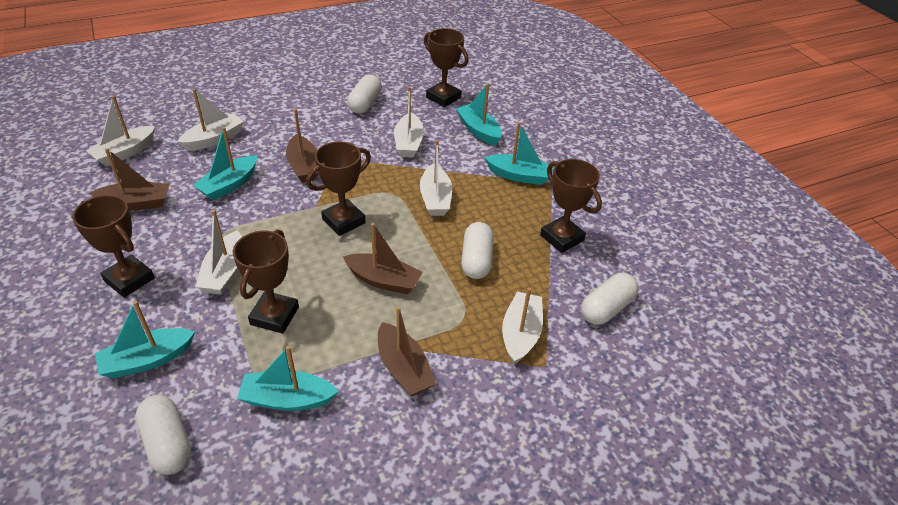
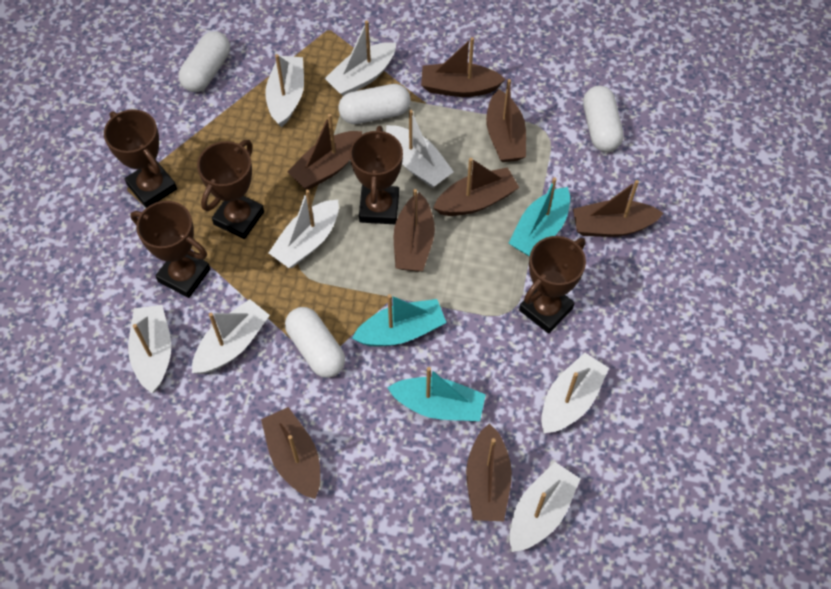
brown boat: 4 -> 8
turquoise boat: 5 -> 3
white boat: 6 -> 8

